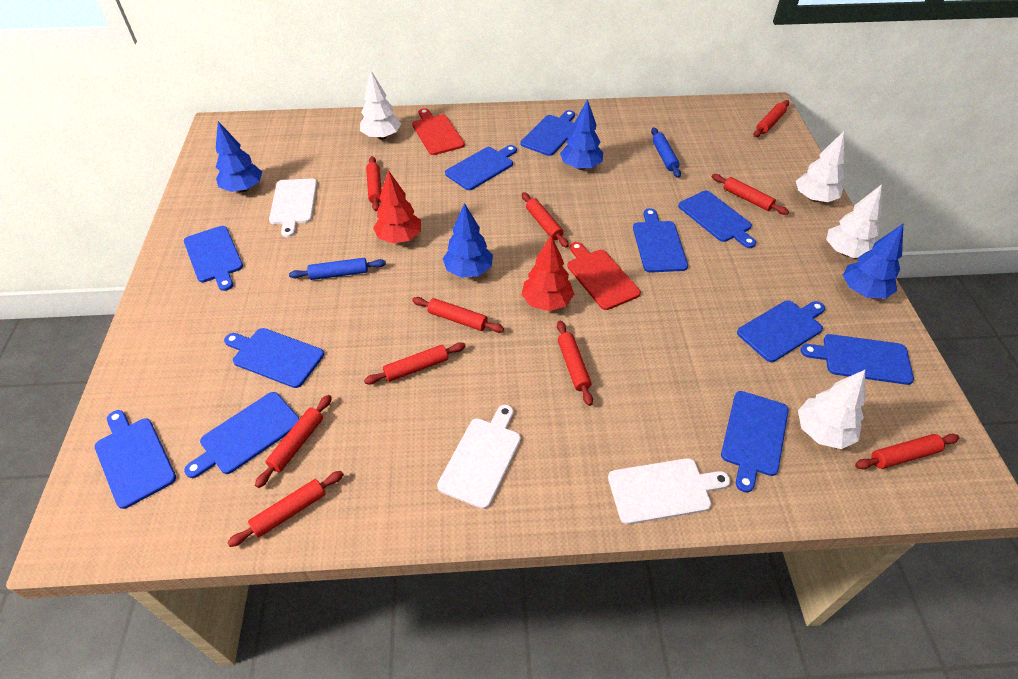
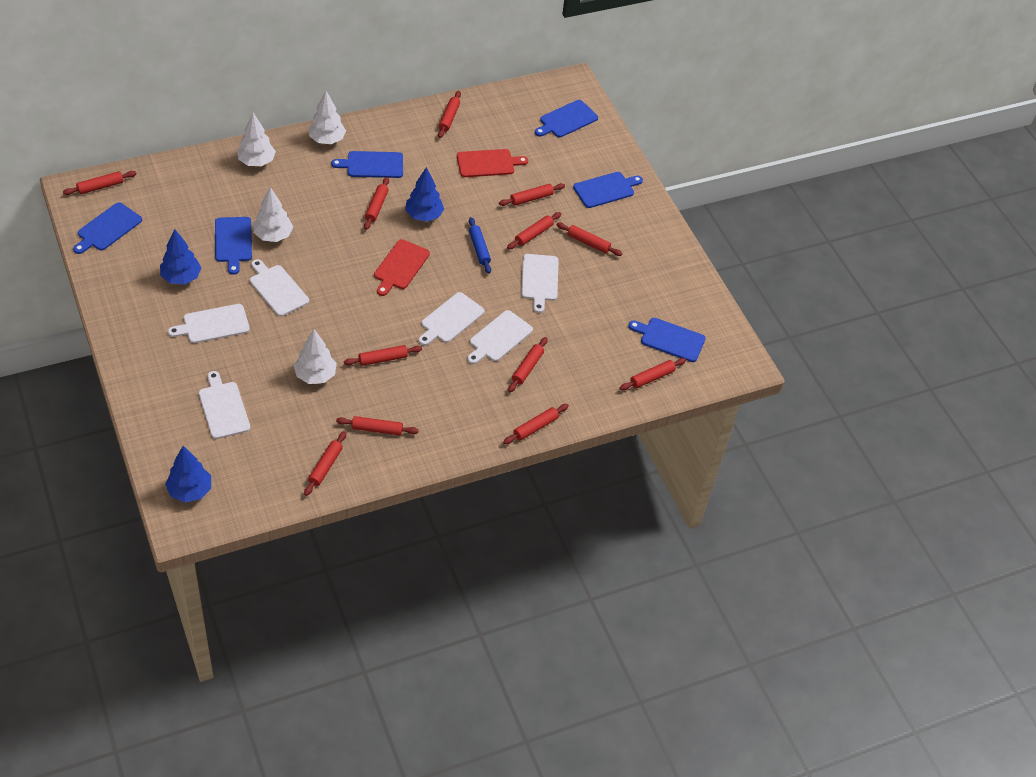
blue cutting board: 11 -> 6
blue rolling pin: 2 -> 1
blue tree: 4 -> 3
red rolling pin: 10 -> 12
red tree: 2 -> 0
white cutting board: 3 -> 6

